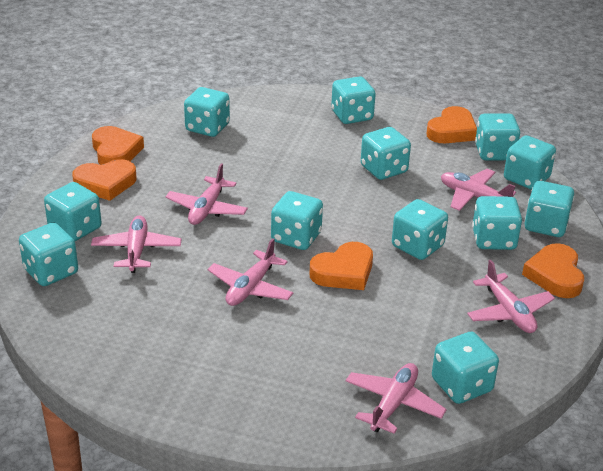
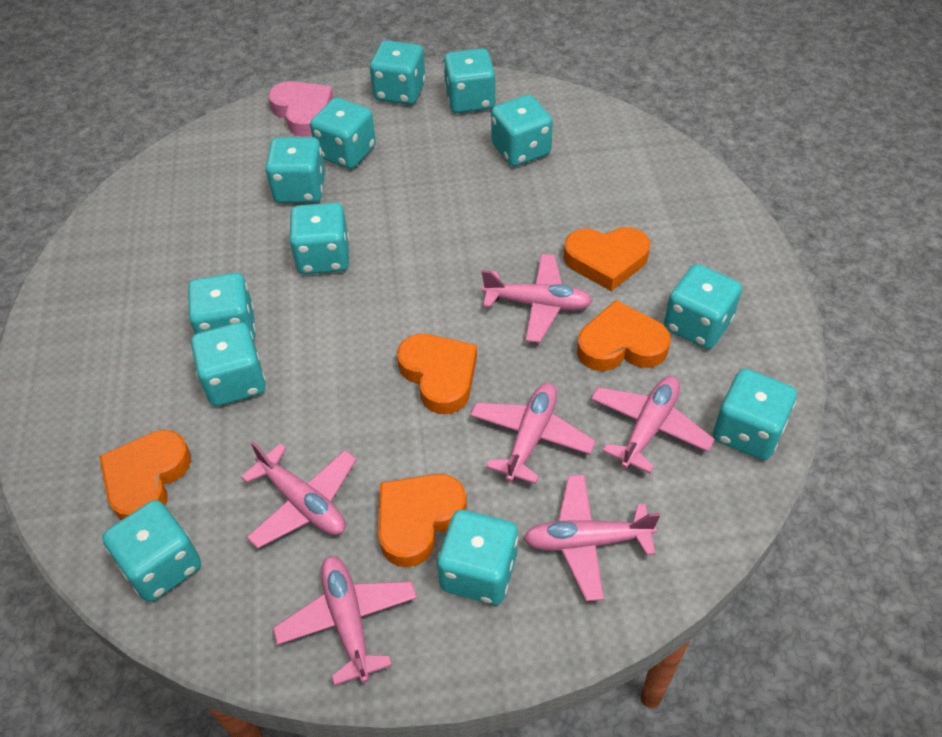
pink heart: 0 -> 1

